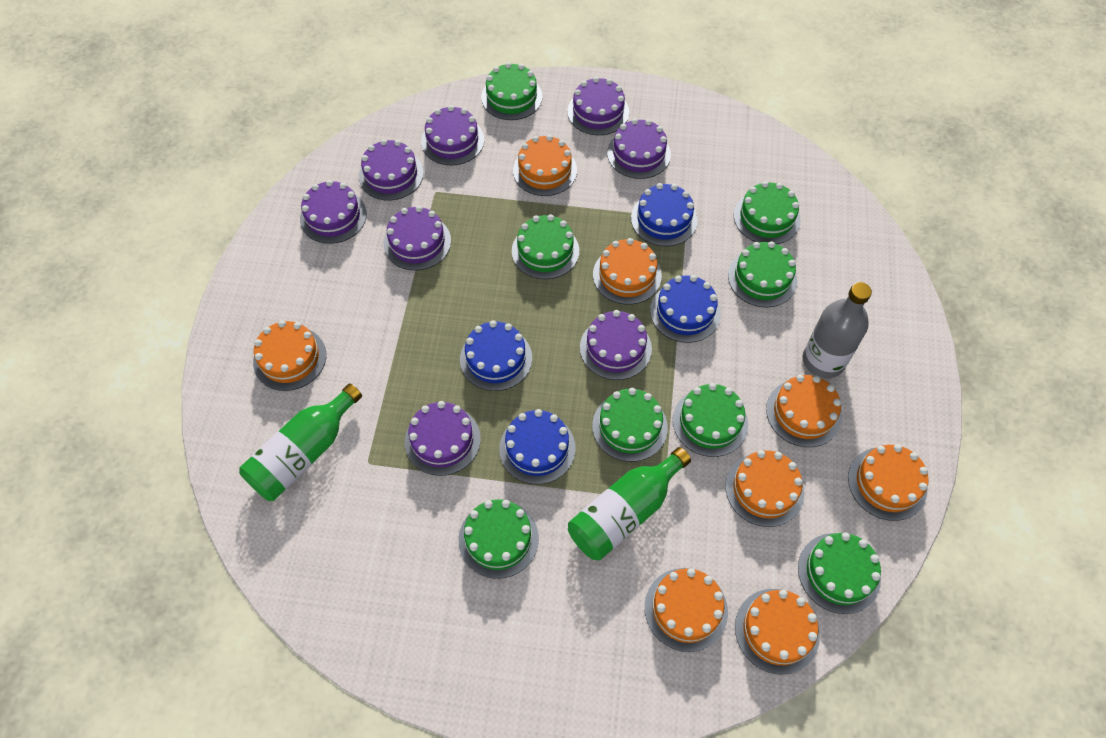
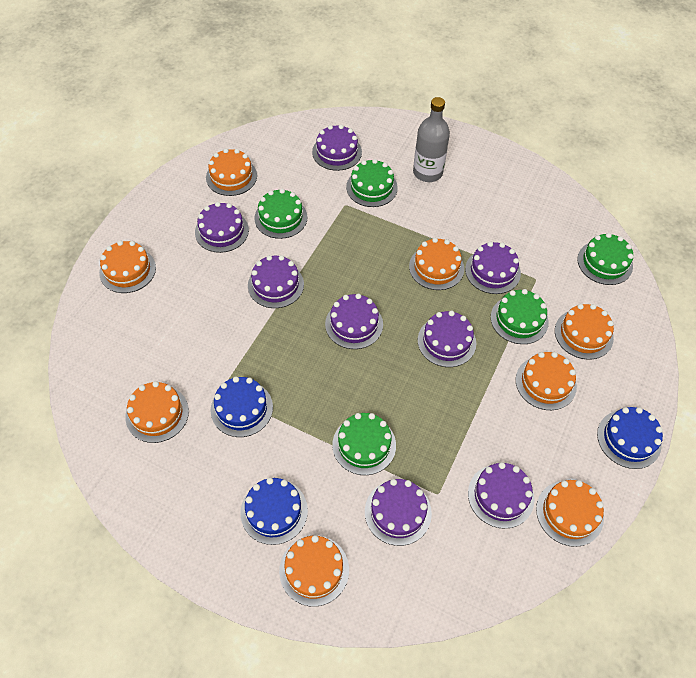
blue cake: 4 -> 3
green bottle: 2 -> 0
green cake: 8 -> 5

